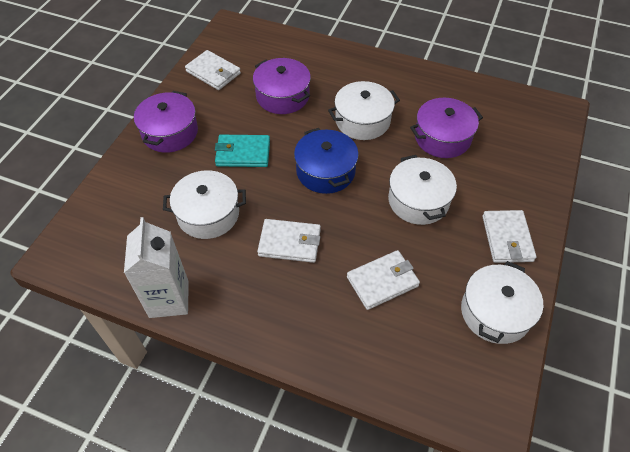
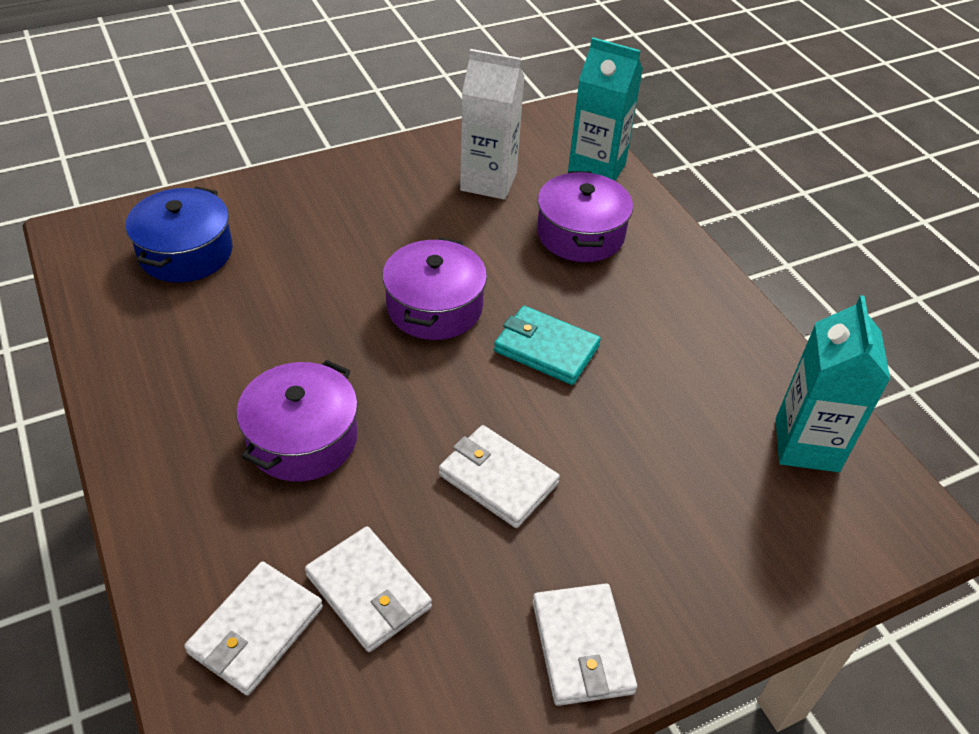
turquoise carton: 0 -> 2
white pot: 4 -> 0

